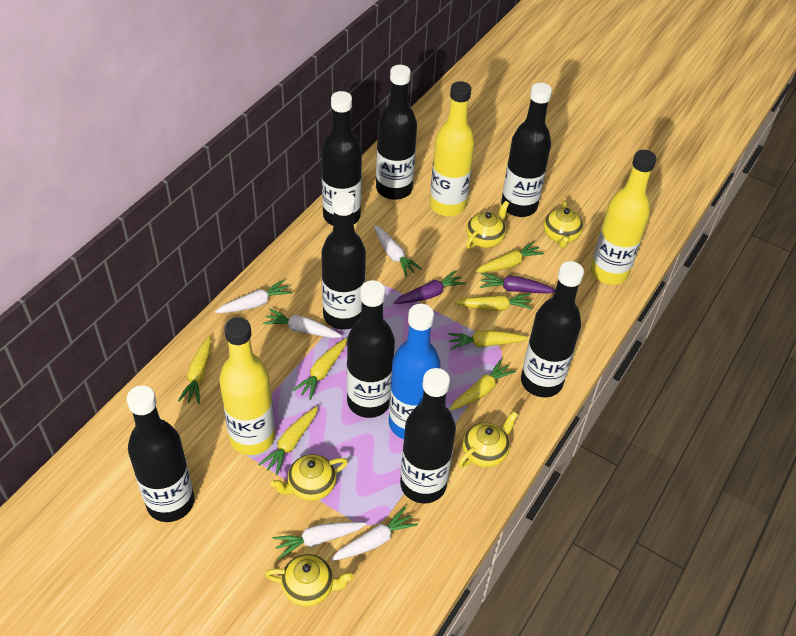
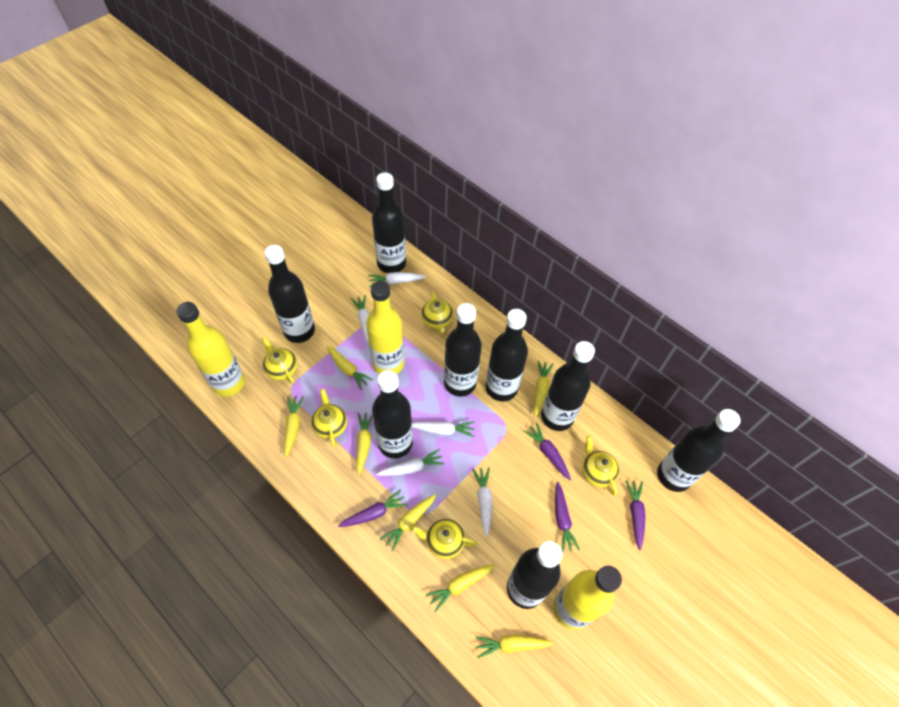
blue bottle: 1 -> 0
purple carrot: 2 -> 4

